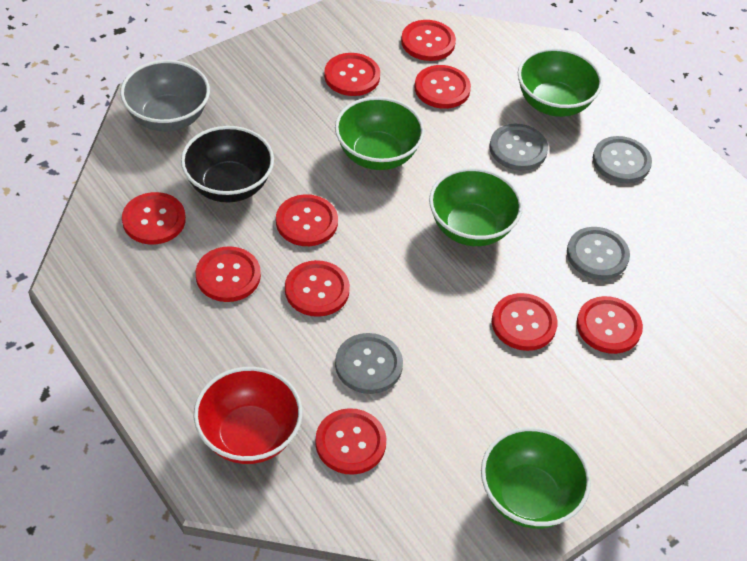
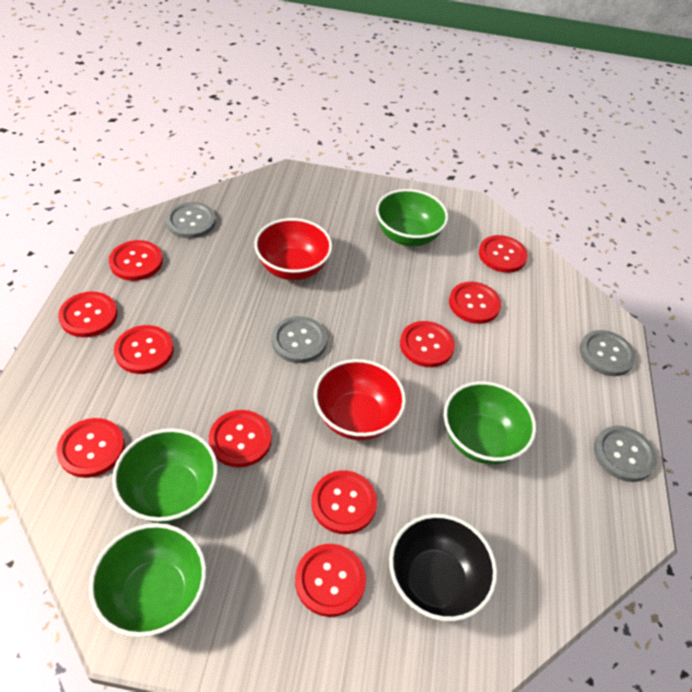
grey bowl: 1 -> 0
red bowl: 1 -> 2

